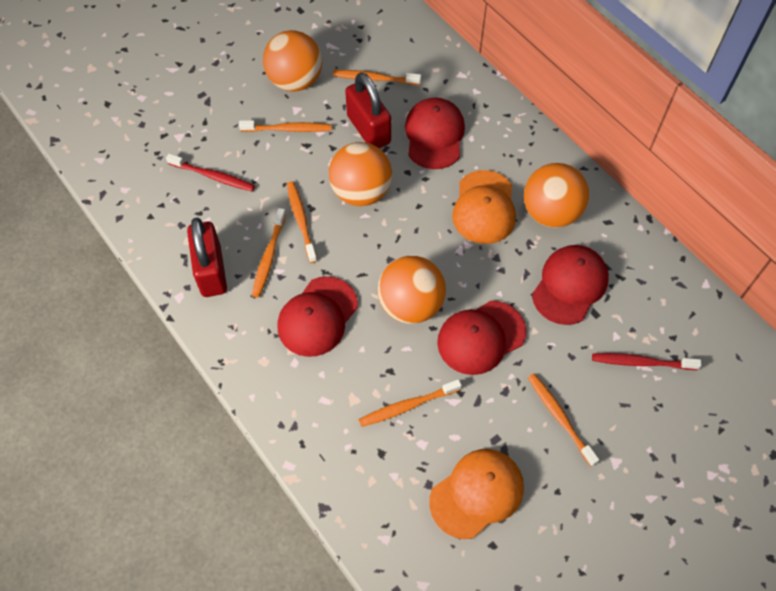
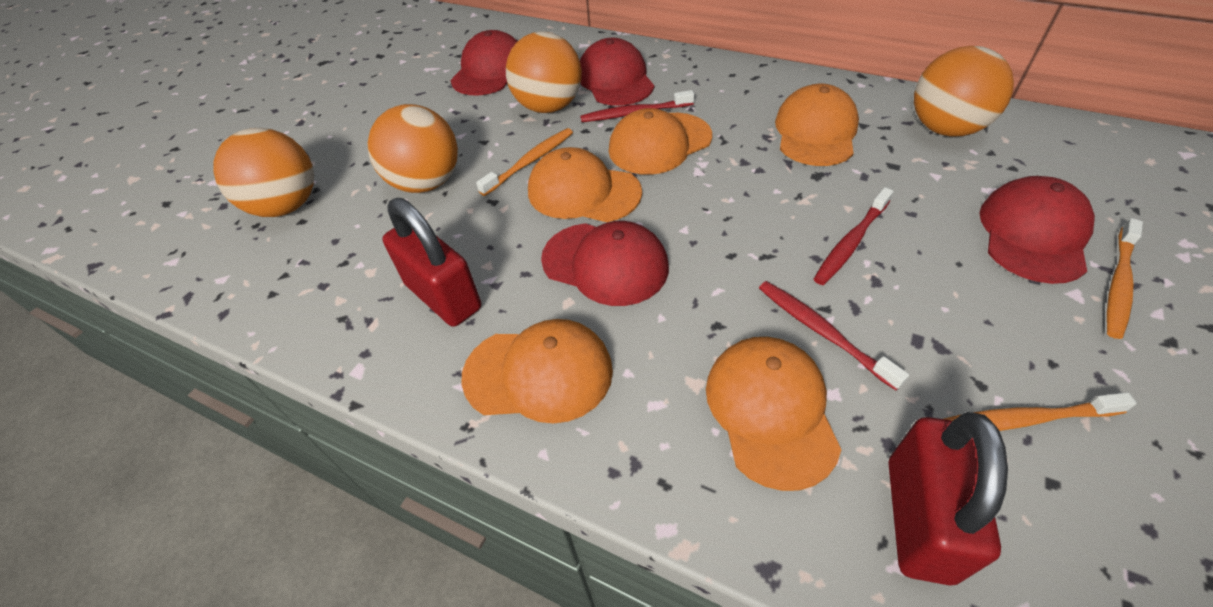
orange cap: 2 -> 5
orange toothbrush: 6 -> 3
red toothbrush: 2 -> 3

